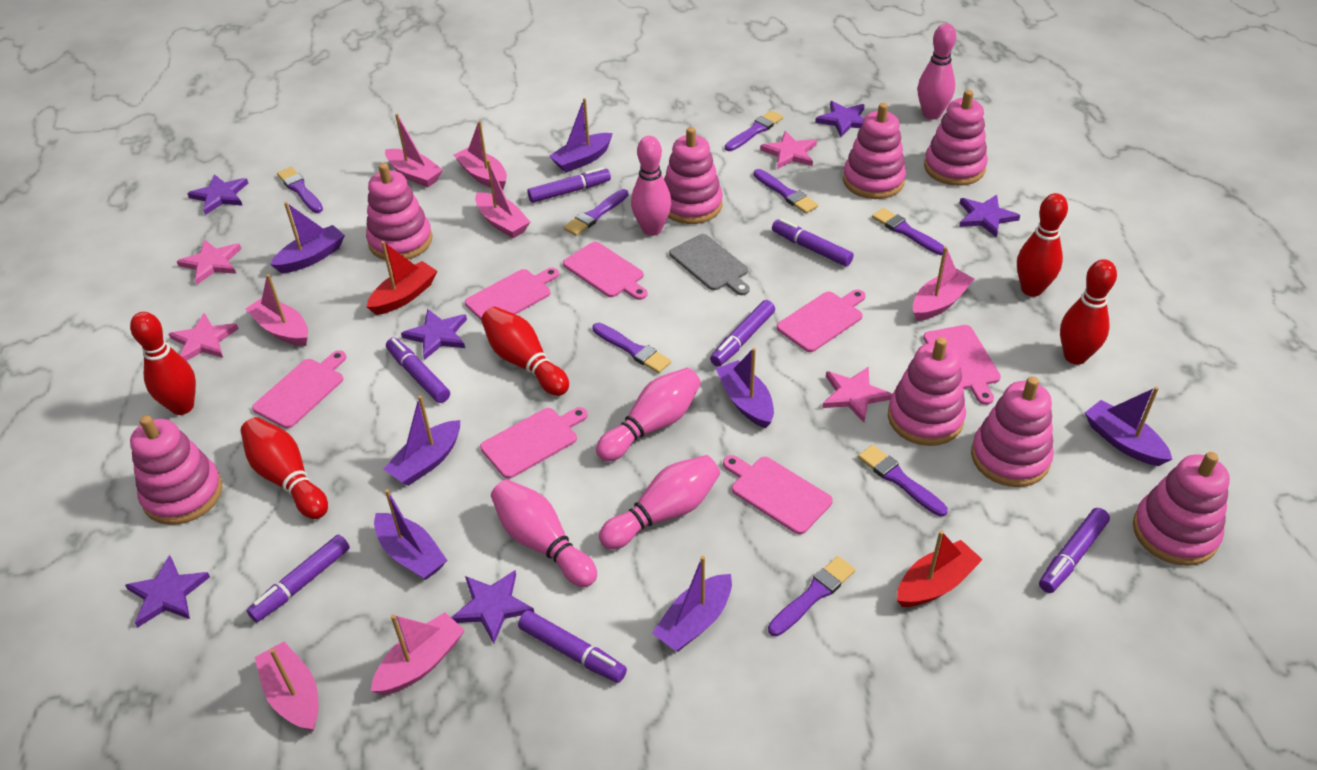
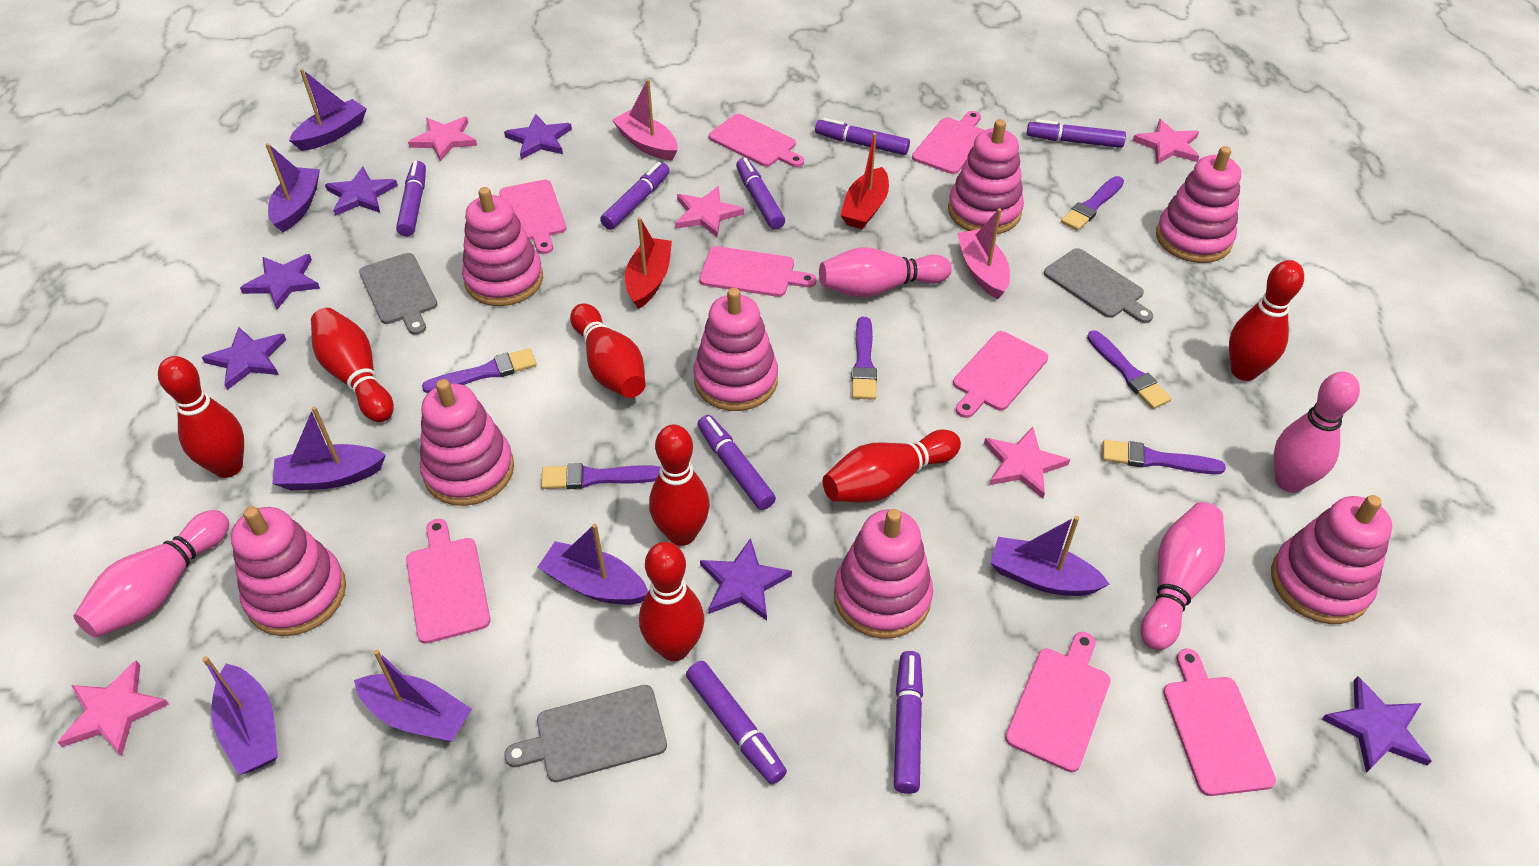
grey cutting board: 1 -> 3
pink boat: 7 -> 2
pink bowling pin: 5 -> 4
pink cutting board: 7 -> 8
pink star: 4 -> 5
purple brush: 8 -> 6
purple marker: 7 -> 8
red bowling pin: 5 -> 7

